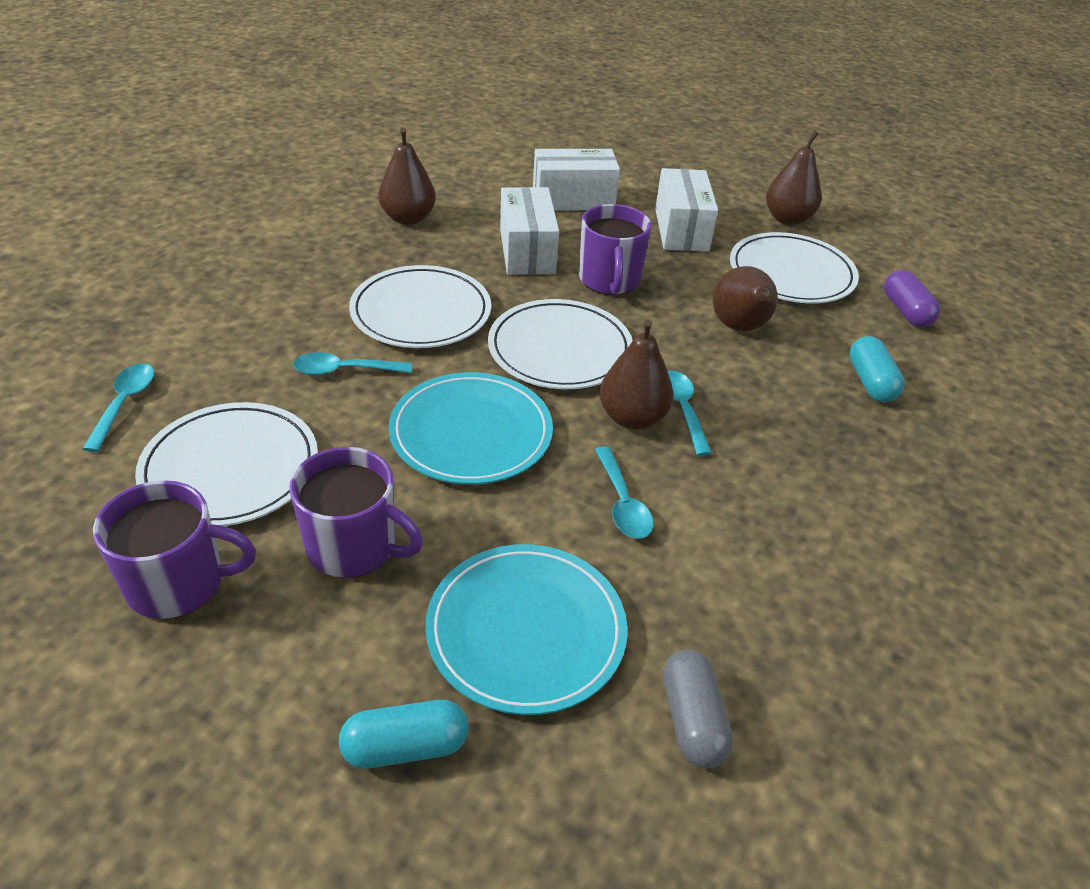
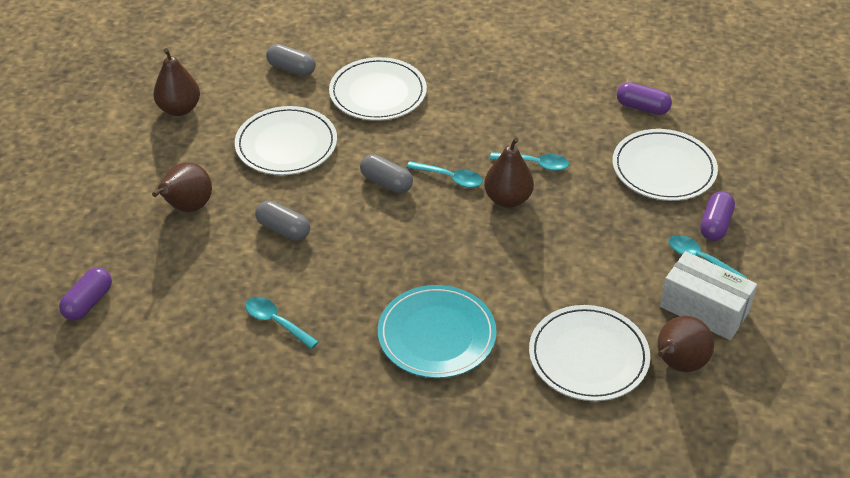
grey capsule: 1 -> 3
purple capsule: 1 -> 3
purple mug: 3 -> 0
turquoise capsule: 2 -> 0
turquoise plate: 2 -> 1
white box: 3 -> 1

